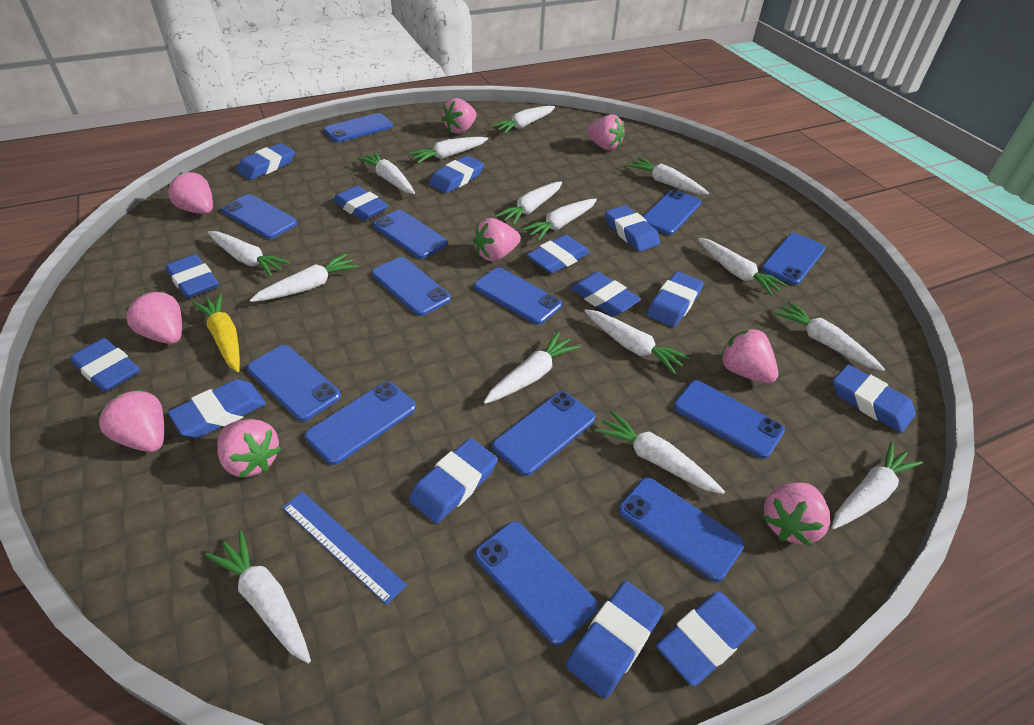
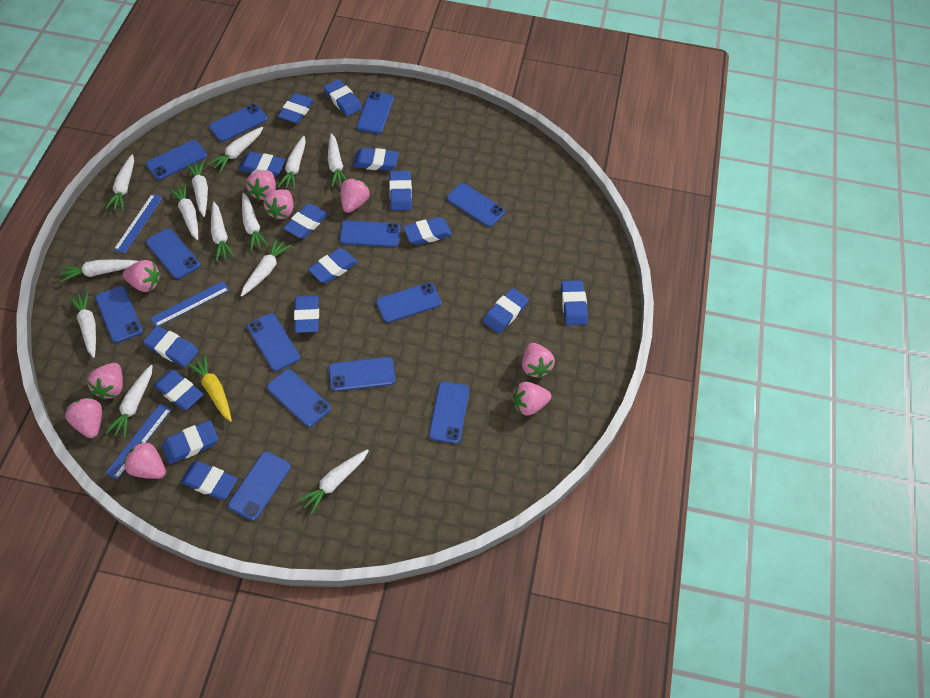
blue eraser: 14 -> 15
blue ruler: 1 -> 3
white carrot: 15 -> 13

